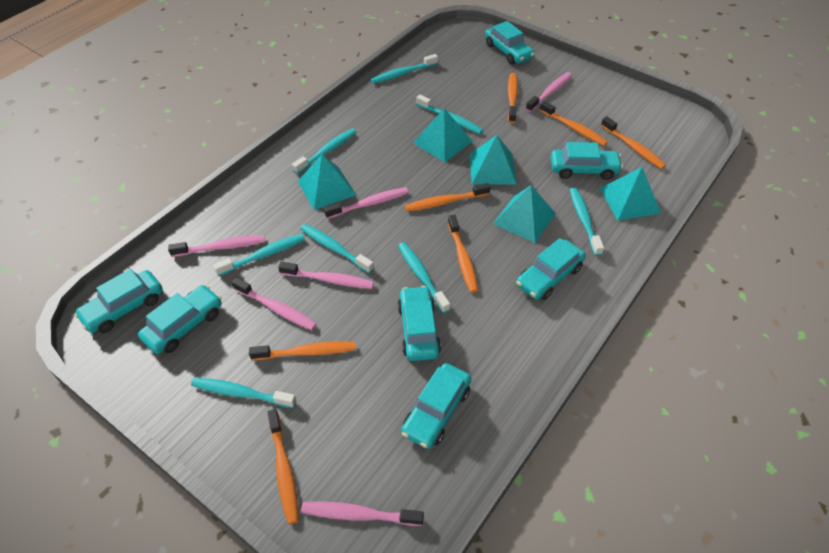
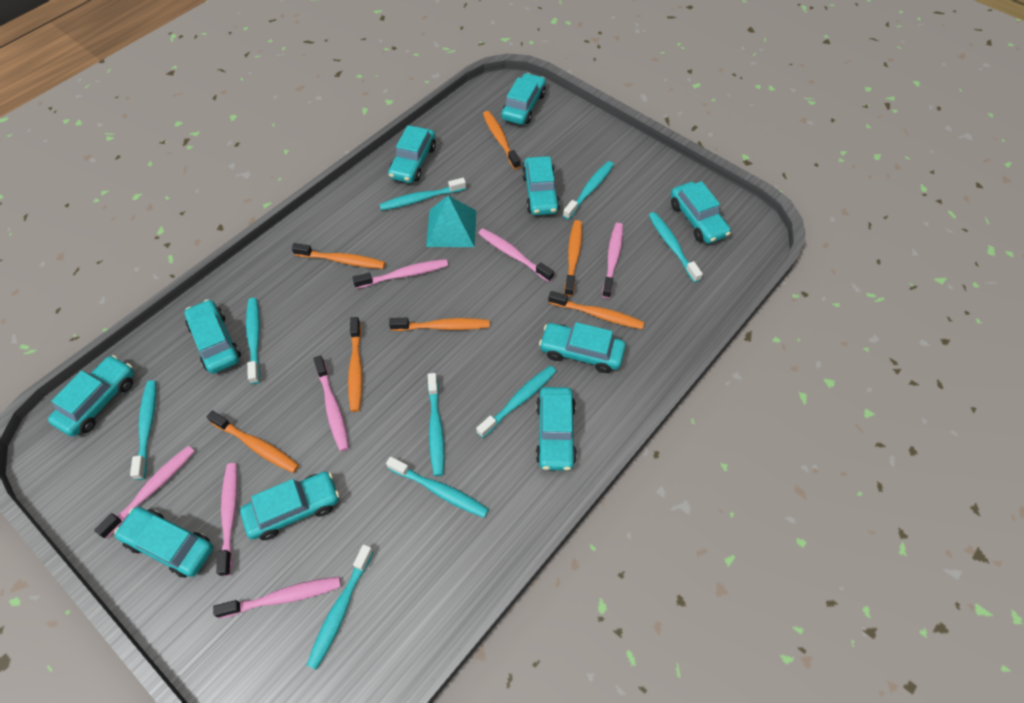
pink toothbrush: 6 -> 7
turquoise car: 7 -> 10
turquoise pyramid: 5 -> 1
turquoise toothbrush: 8 -> 9

